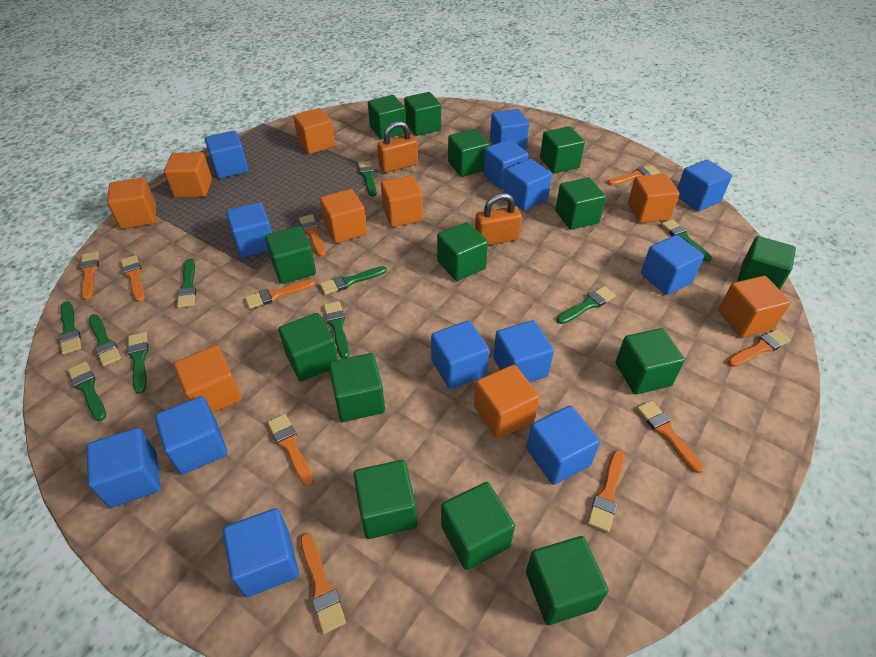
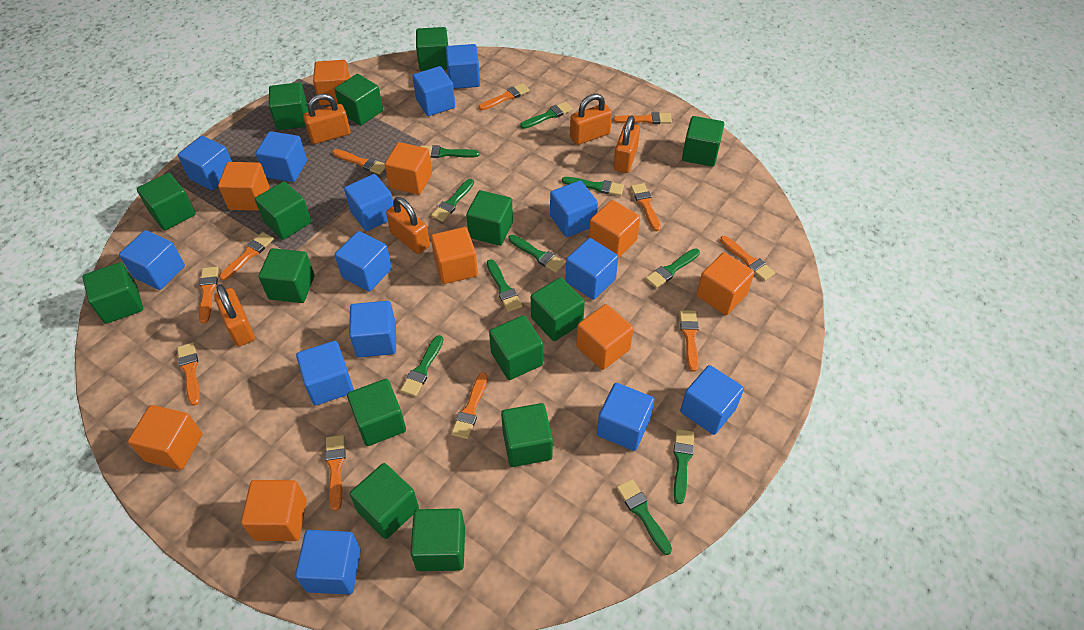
blue cube: 13 -> 14
green cube: 14 -> 15
orange brush: 10 -> 11
orange padlock: 2 -> 5

